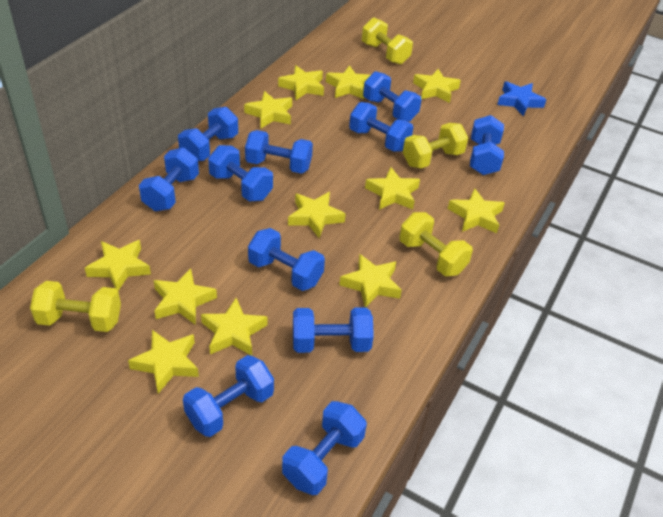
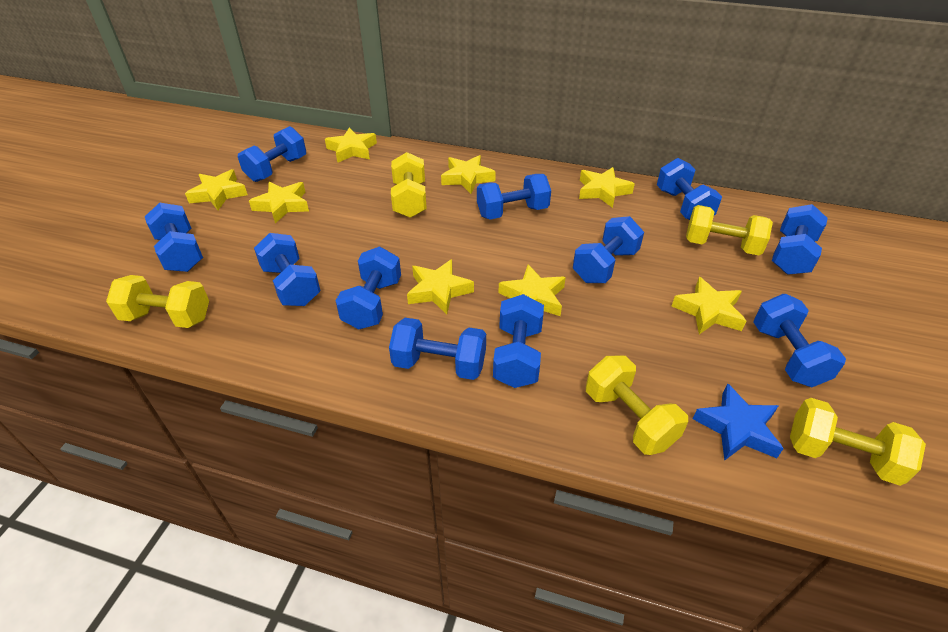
yellow dumbbell: 4 -> 5
yellow star: 12 -> 8

